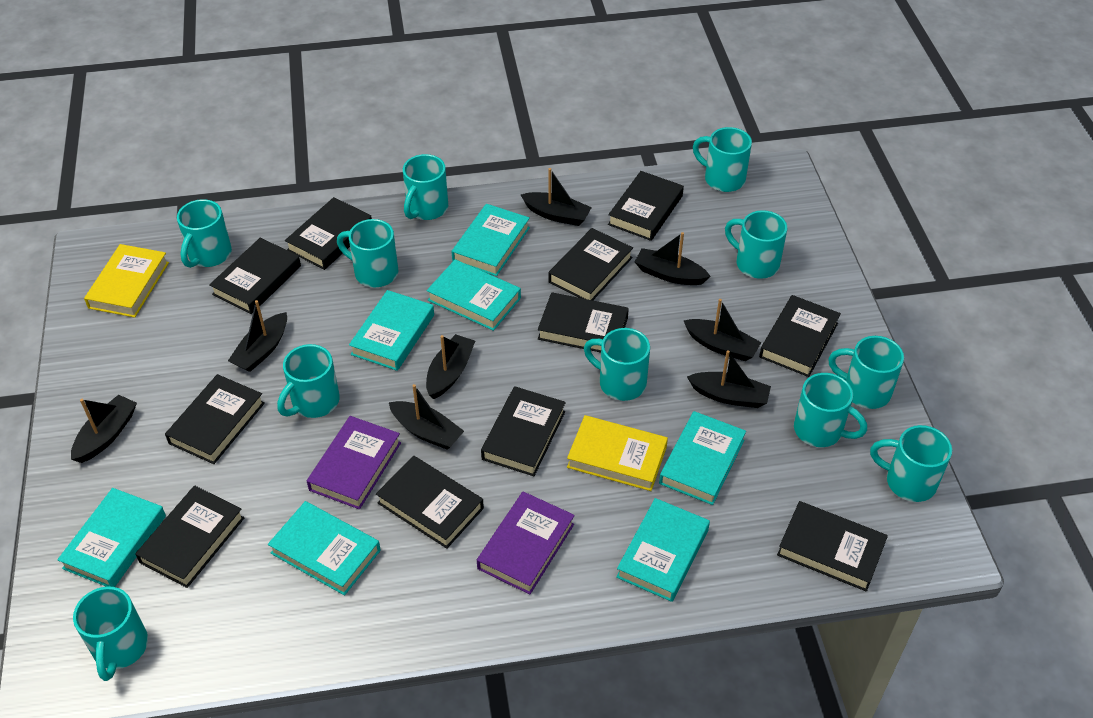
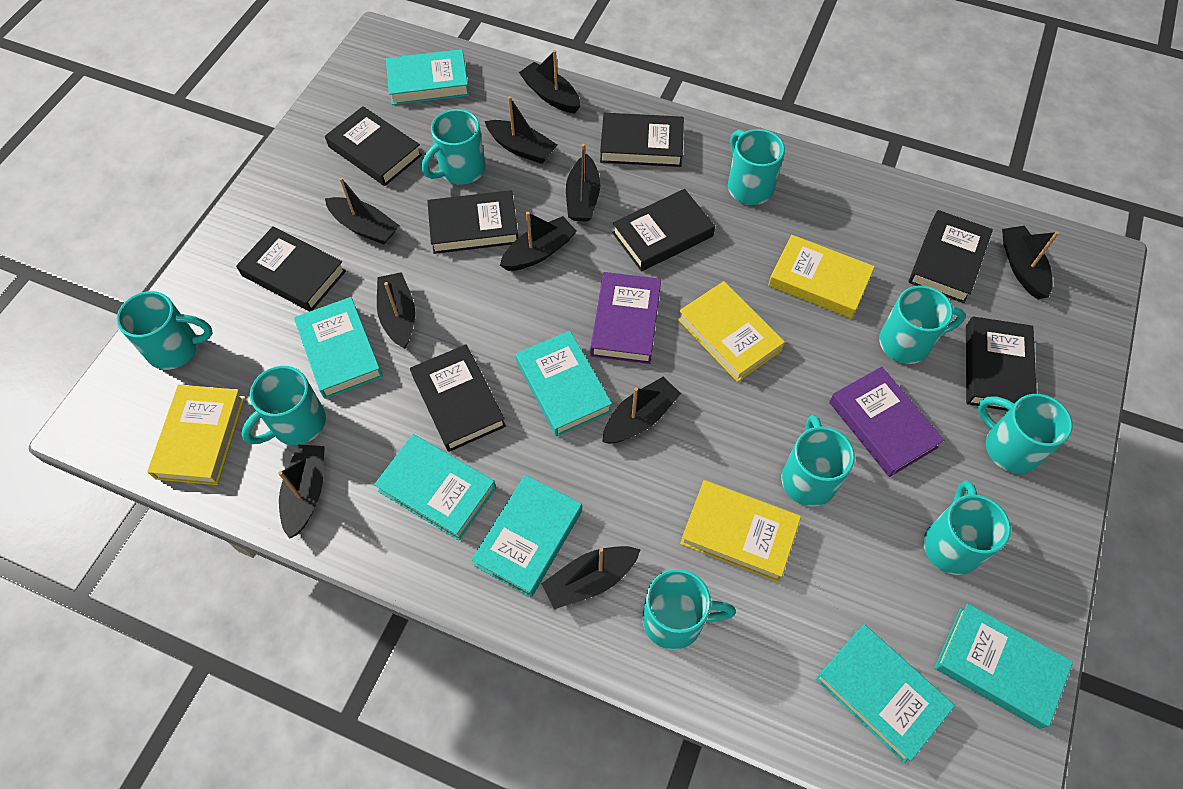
black boat: 8 -> 10
black book: 11 -> 8
turquoise mug: 11 -> 9
yellow book: 2 -> 4

